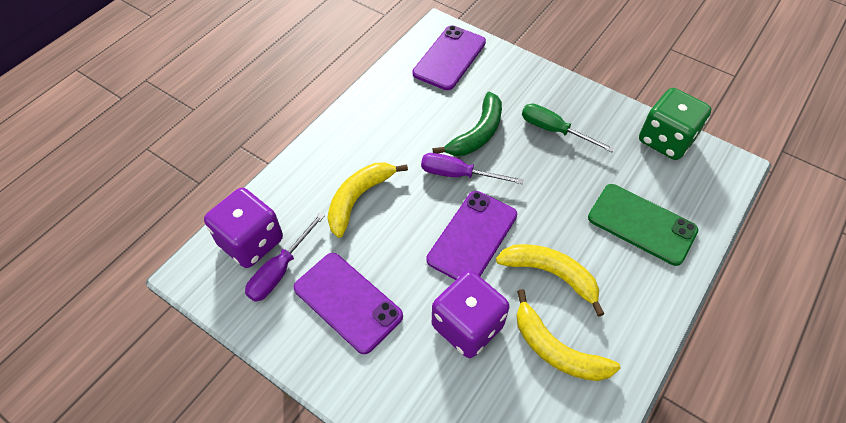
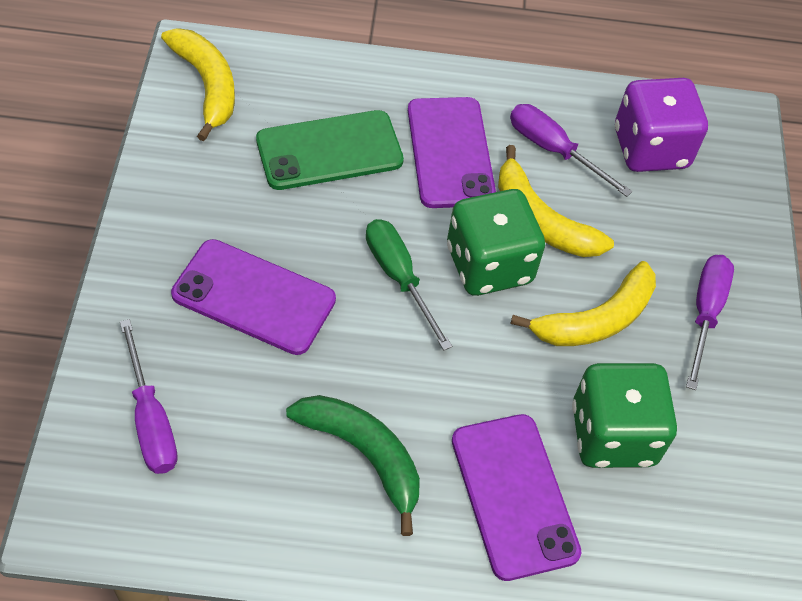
green dice: 1 -> 2
purple dice: 2 -> 1
purple screwdriver: 2 -> 3

